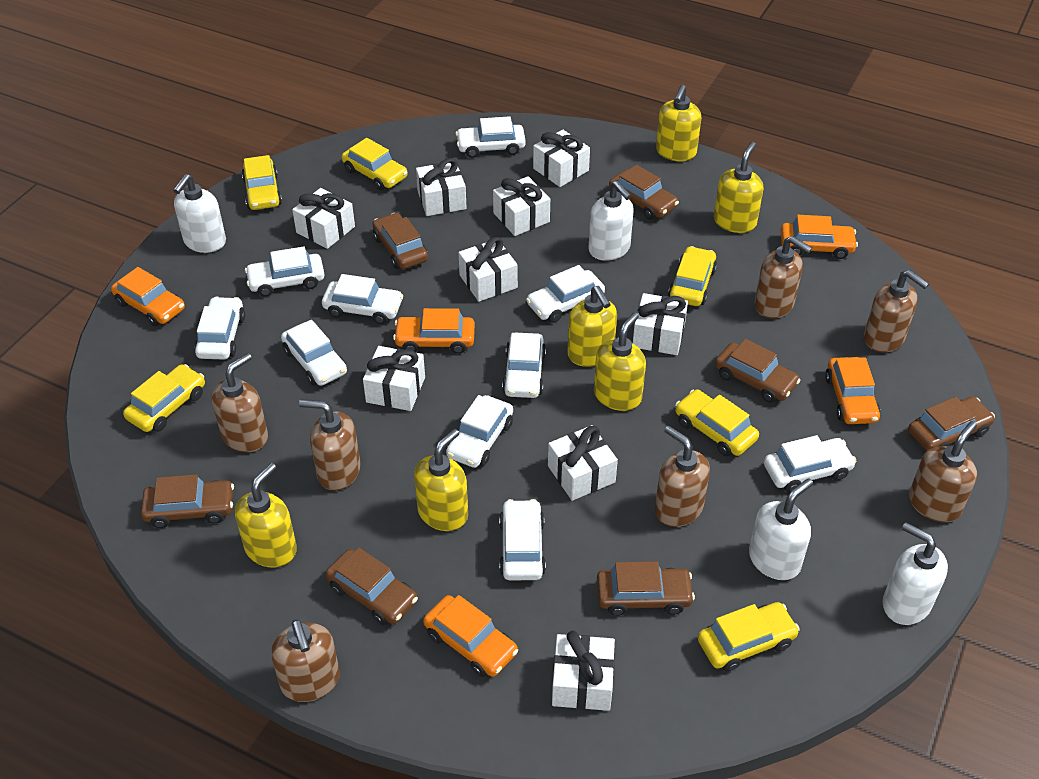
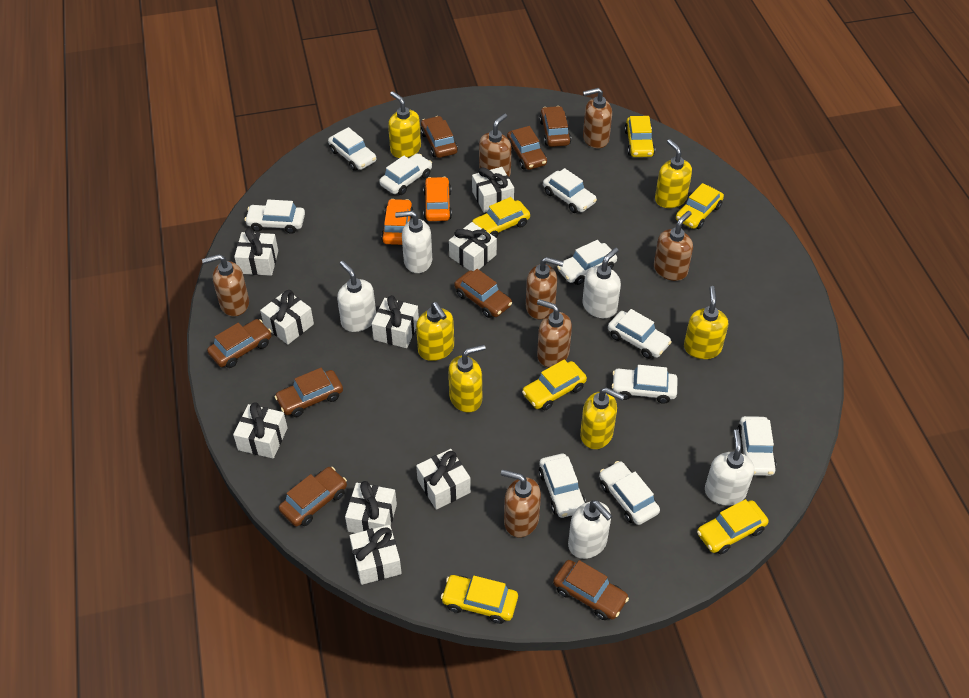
brown car: 7 -> 8
orange car: 5 -> 2
white soap dispenser: 4 -> 5

